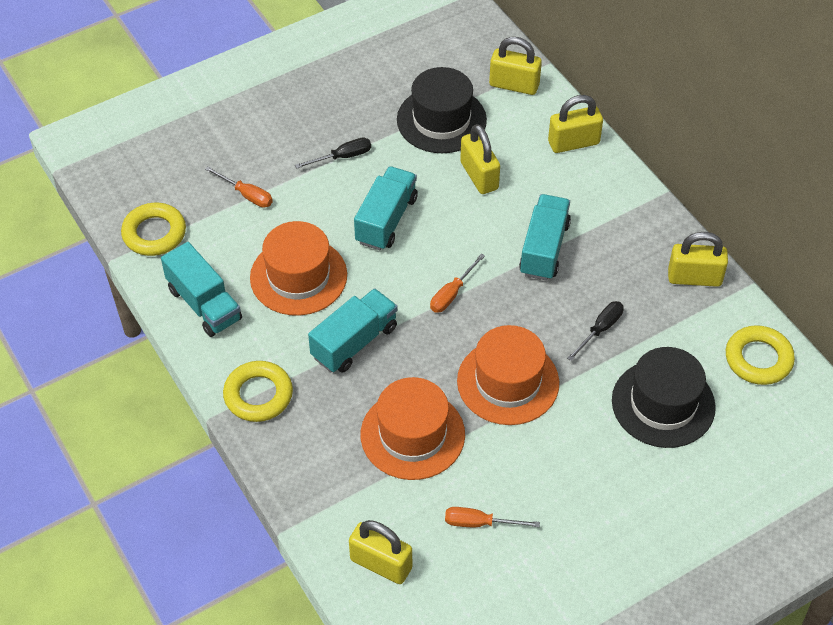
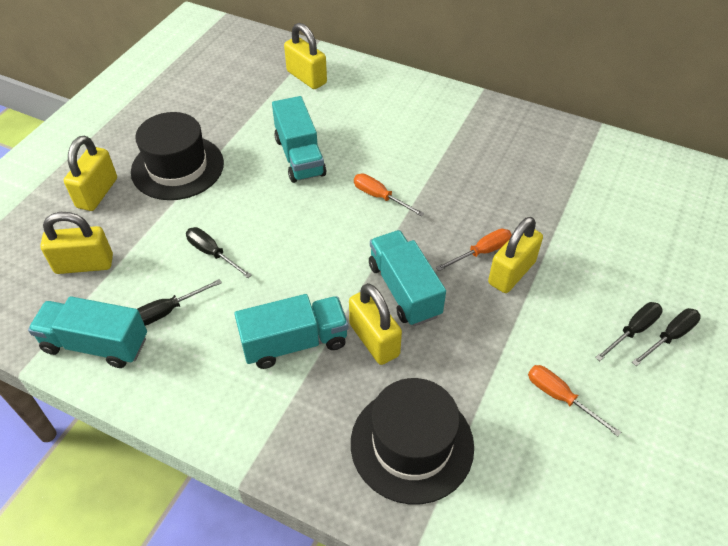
black screwdriver: 2 -> 4
orange hat: 3 -> 0
yellow ring: 3 -> 0

